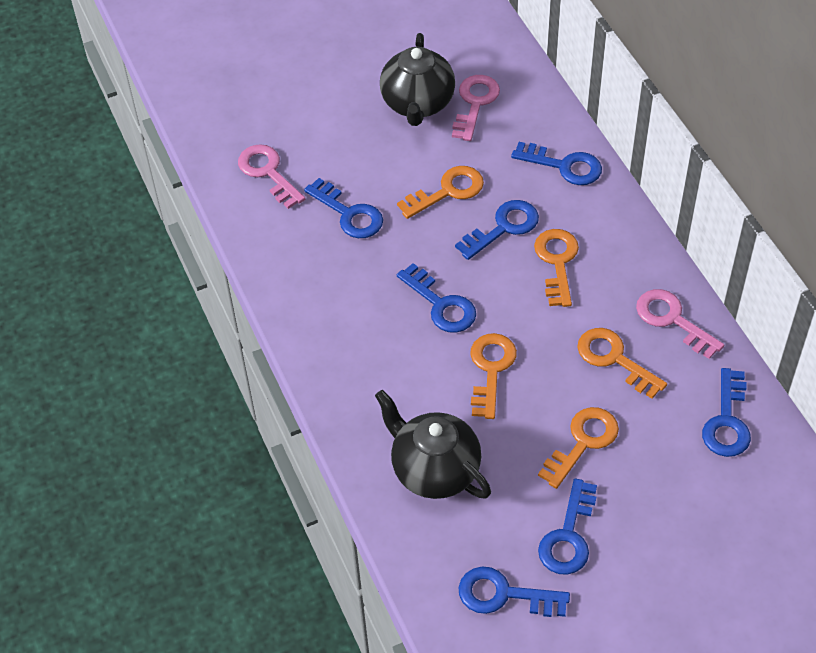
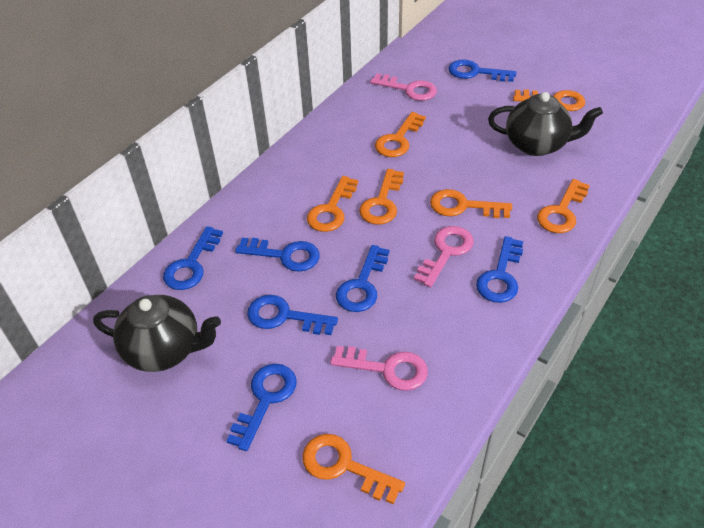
orange key: 5 -> 7

